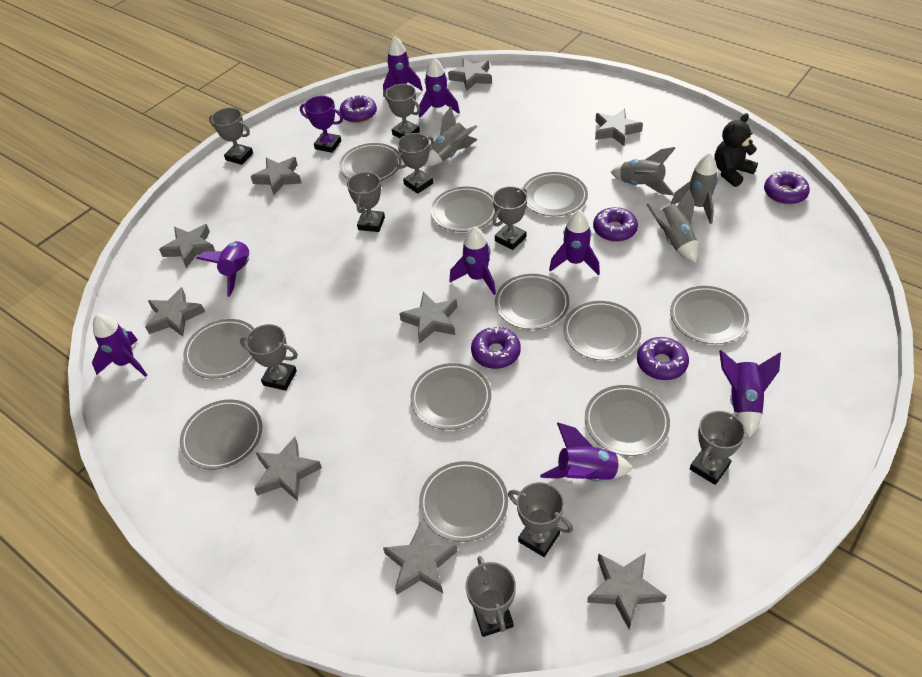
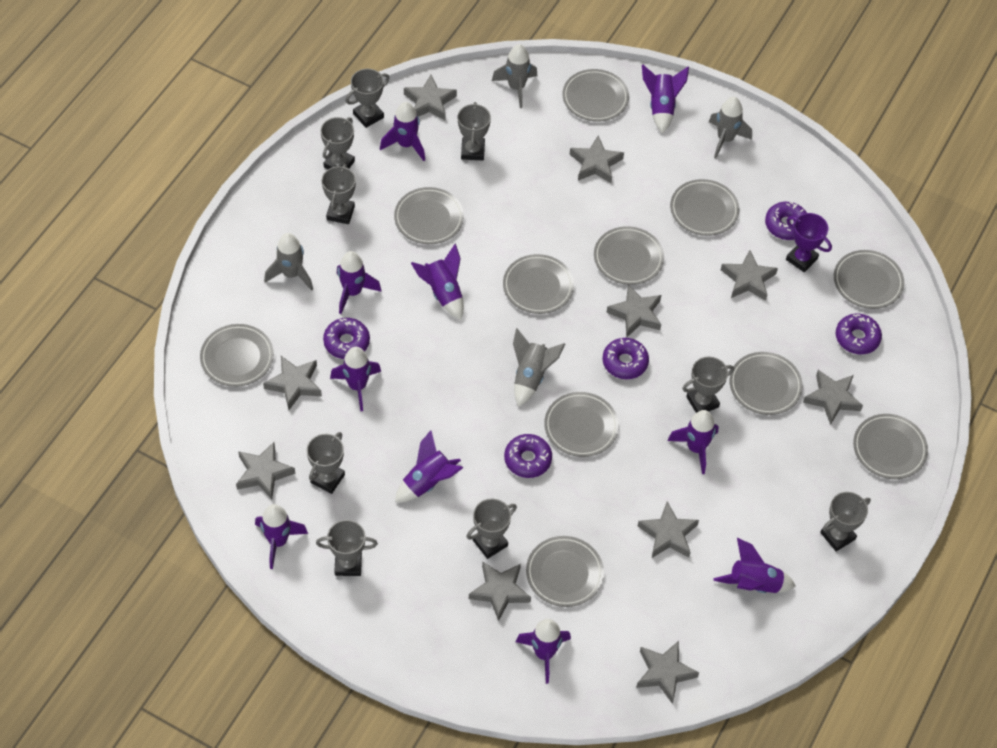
black teddy bear: 1 -> 0
grey star: 9 -> 10
purple rocket: 8 -> 10

